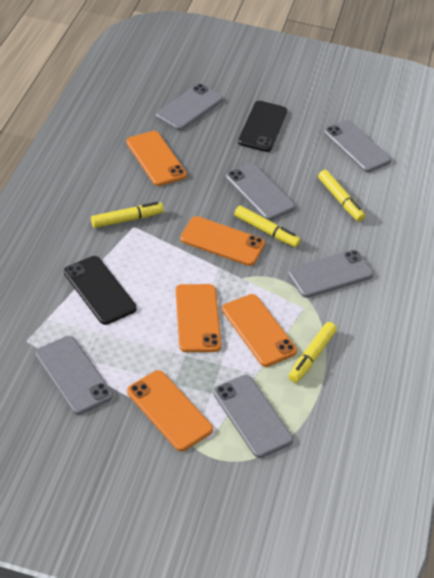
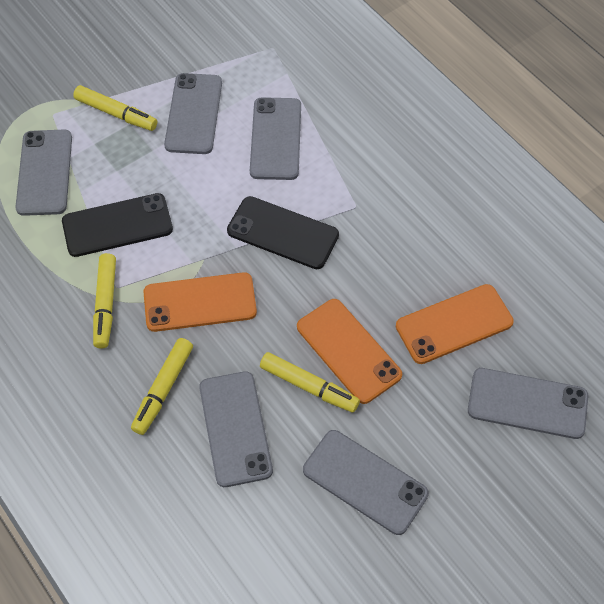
orange phone: 5 -> 3

